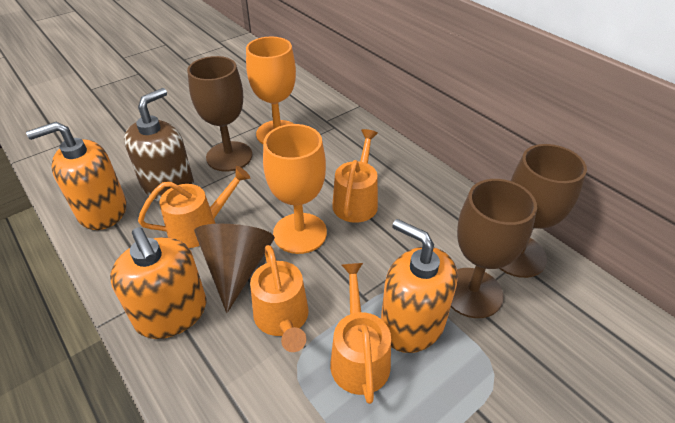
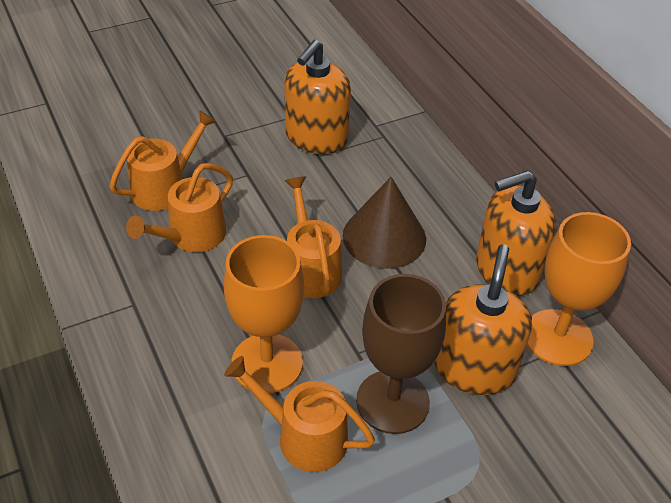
brown goblet: 3 -> 1
brown soap dispenser: 1 -> 0

